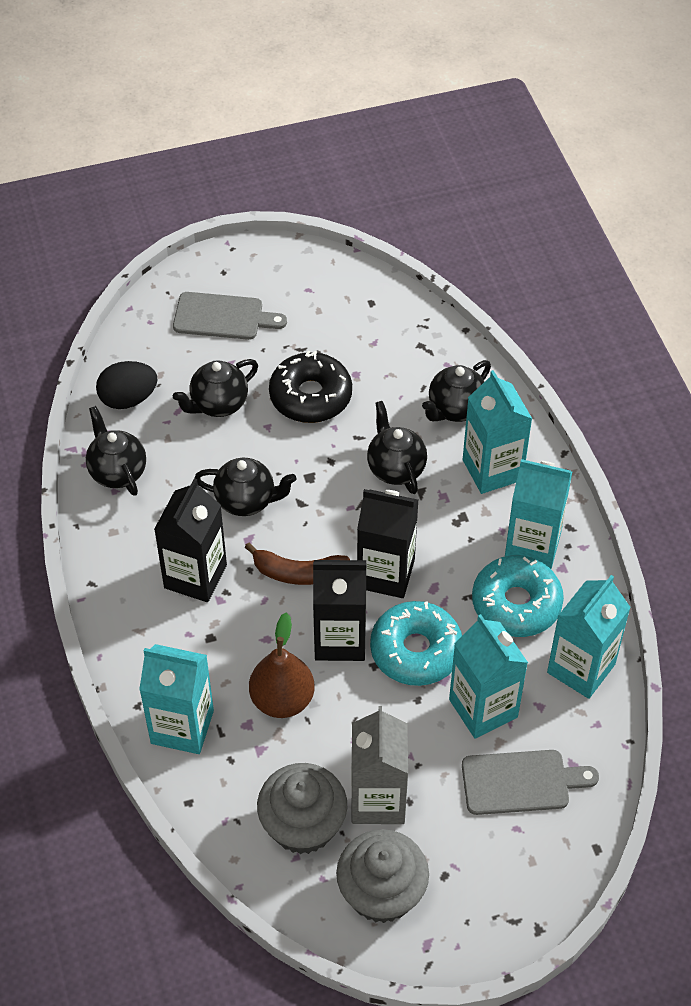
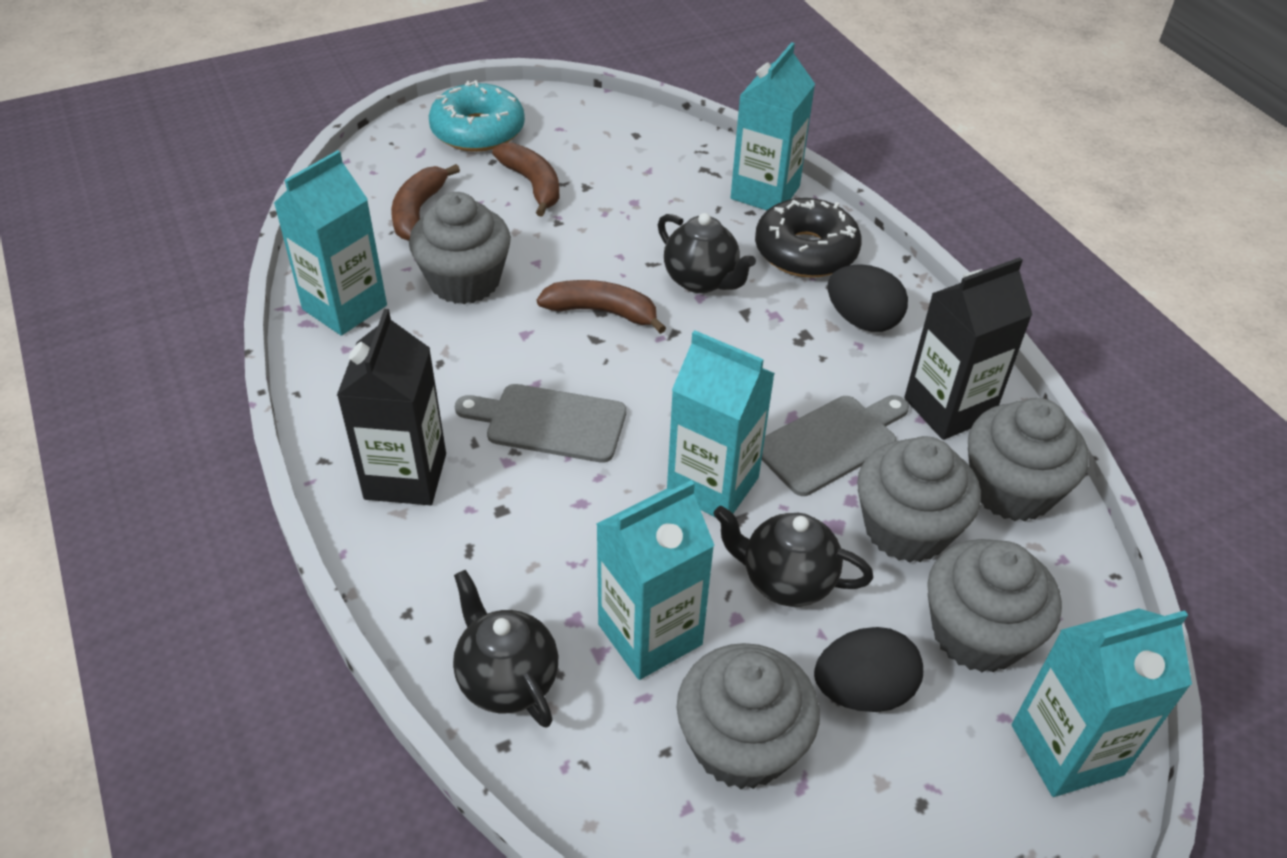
black carton: 3 -> 2
black egg: 1 -> 2
black teapot: 5 -> 3
brown banana: 1 -> 3
brown pear: 1 -> 0
grey carton: 1 -> 0
grey cupcake: 2 -> 5
turquoise donut: 2 -> 1

